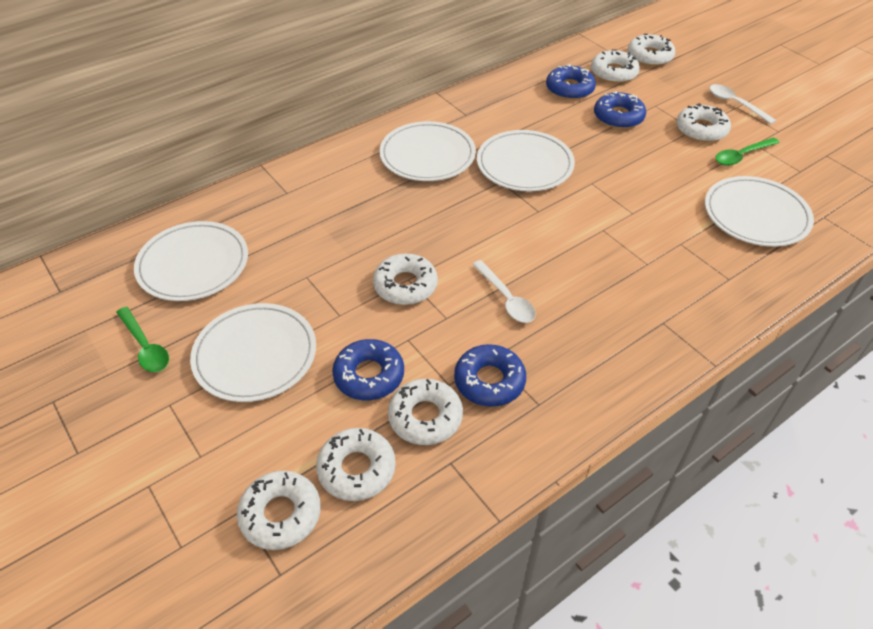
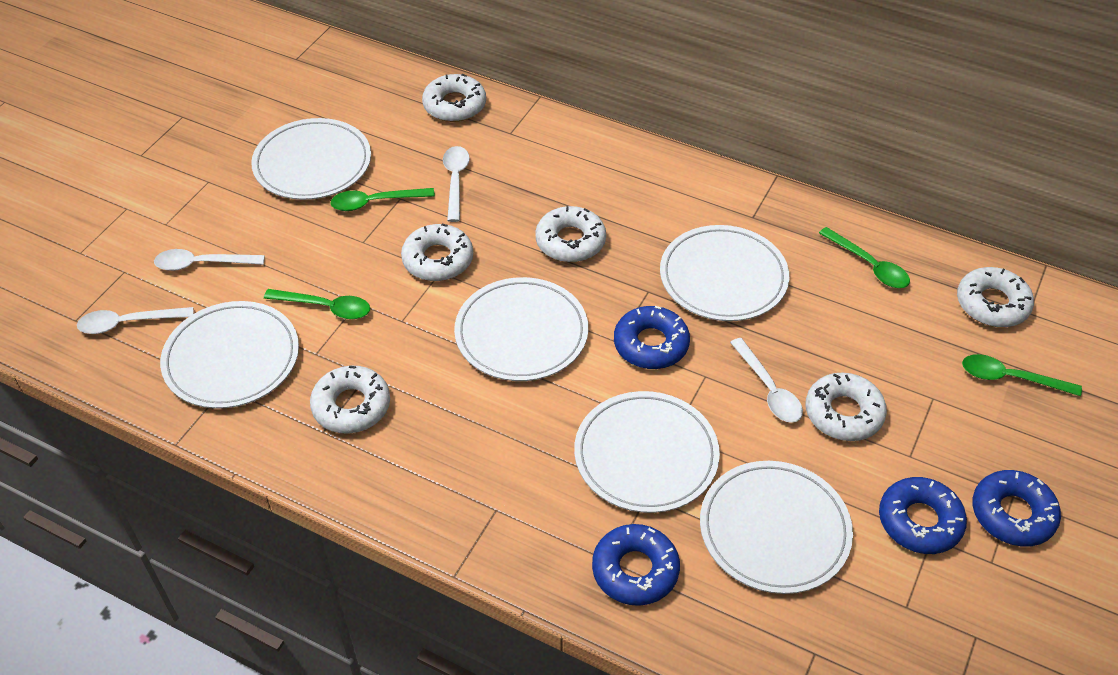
green spoon: 2 -> 4
white donut: 7 -> 6
white plate: 5 -> 6
white spoon: 2 -> 4

